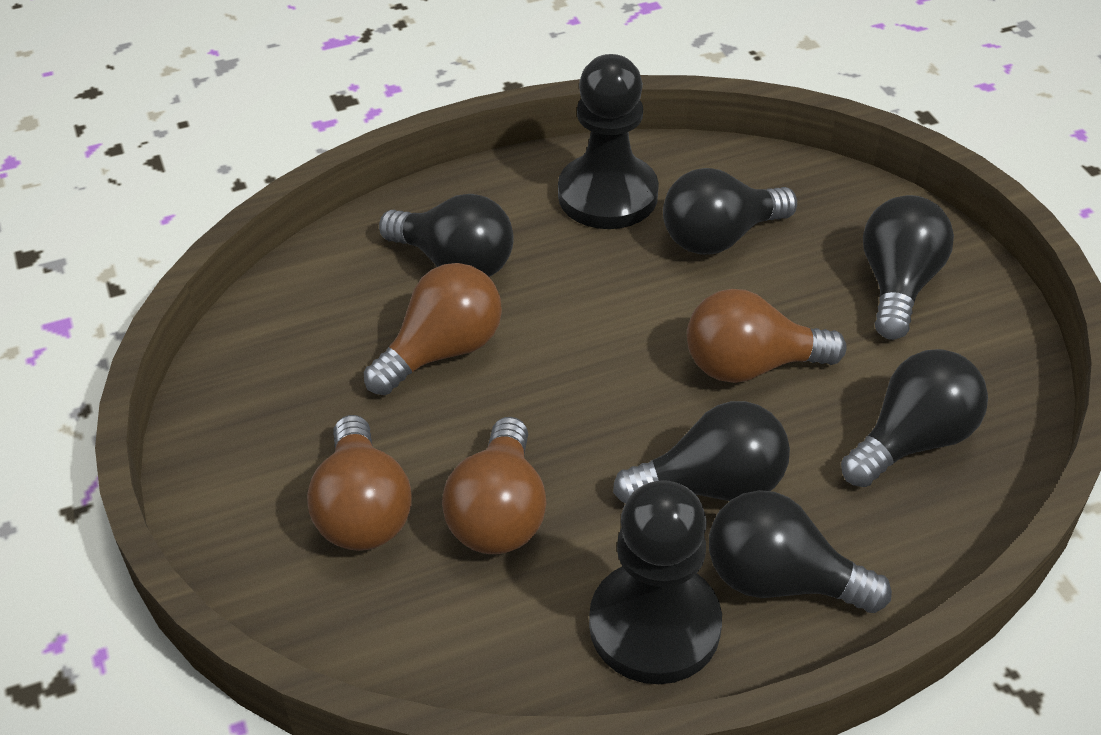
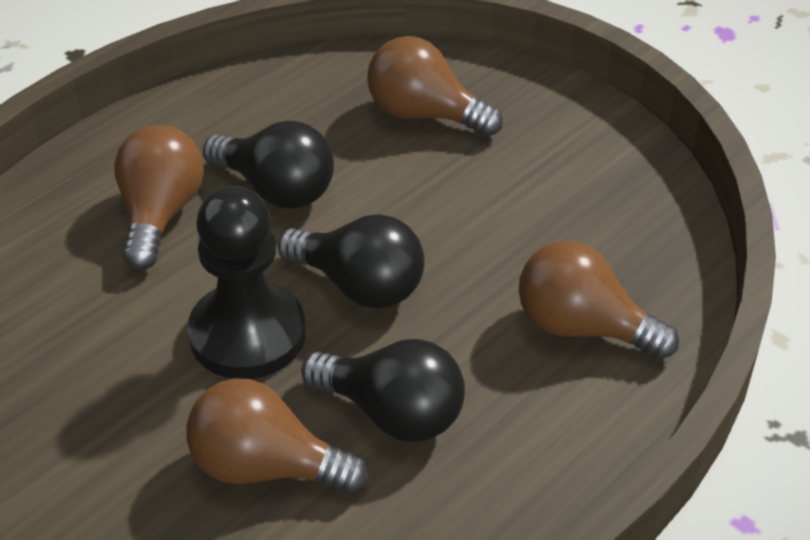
black light bulb: 6 -> 3
black pawn: 2 -> 1

